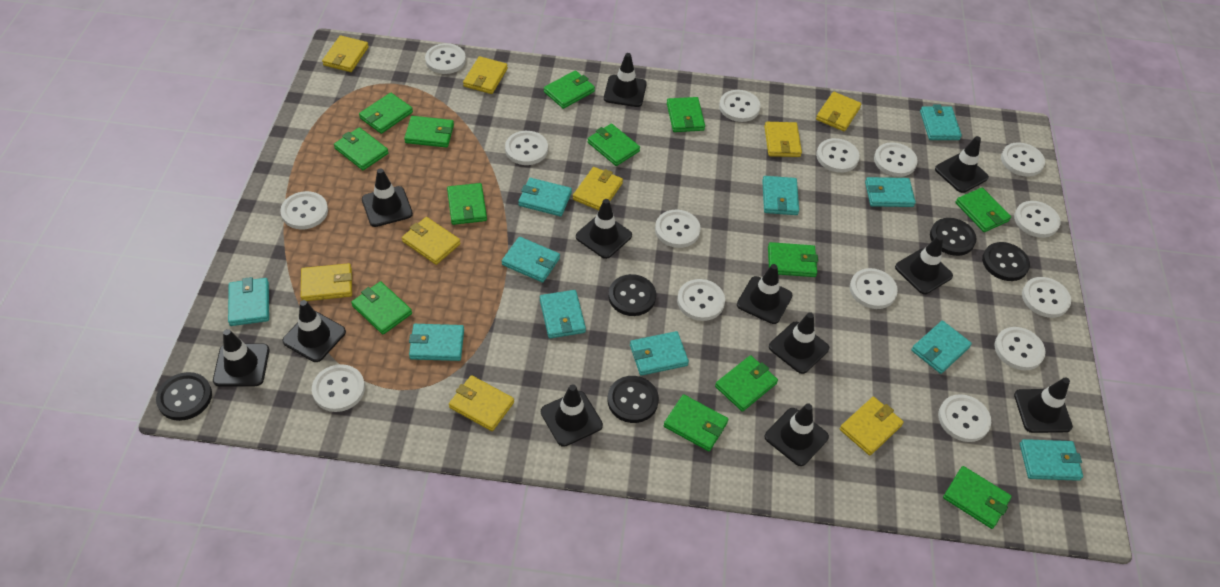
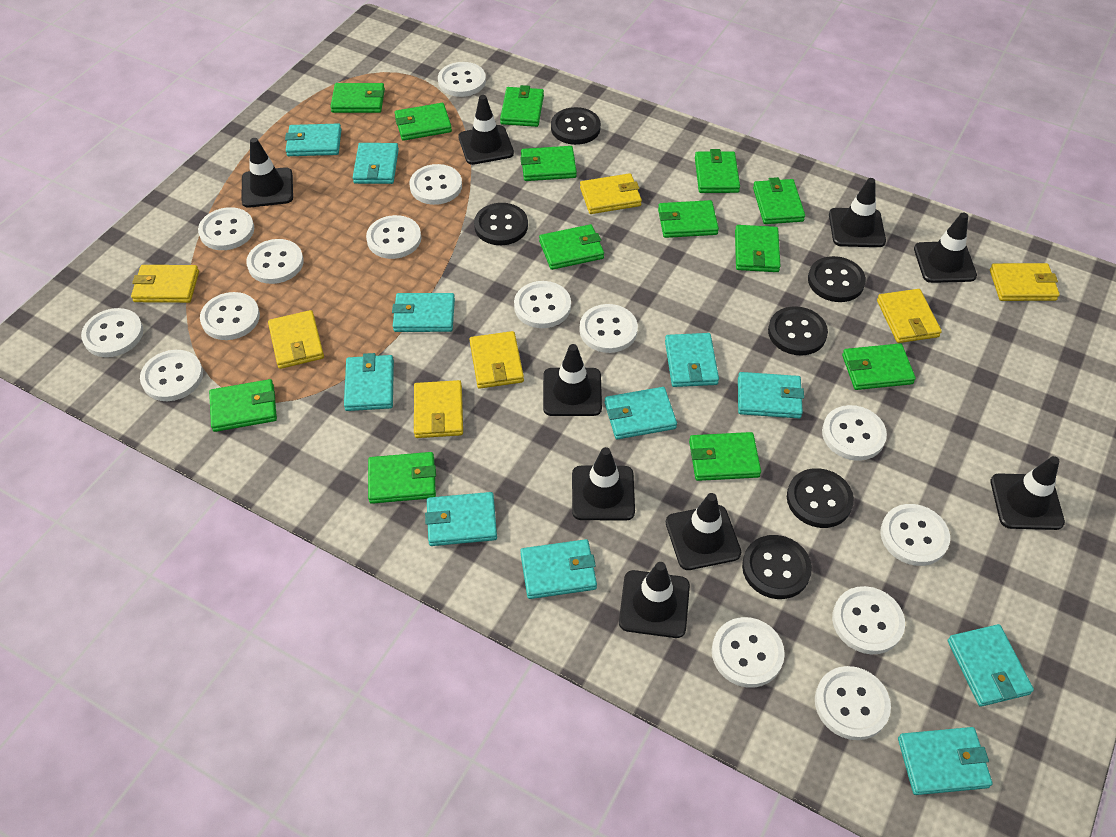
black button: 5 -> 6
black traffic cone: 12 -> 9
yellow wallet: 9 -> 7

